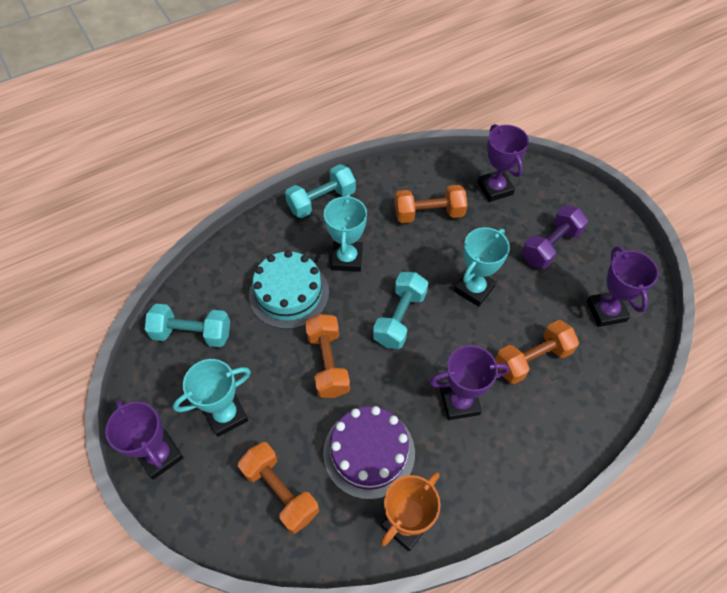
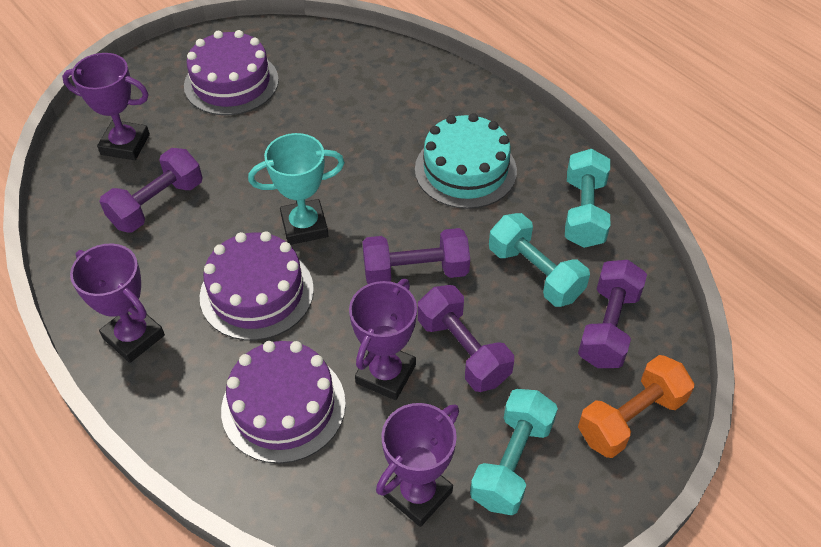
orange dumbbell: 4 -> 1
orange trophy: 1 -> 0
purple cake: 1 -> 3
purple dumbbell: 1 -> 4
turquoise trophy: 3 -> 1

